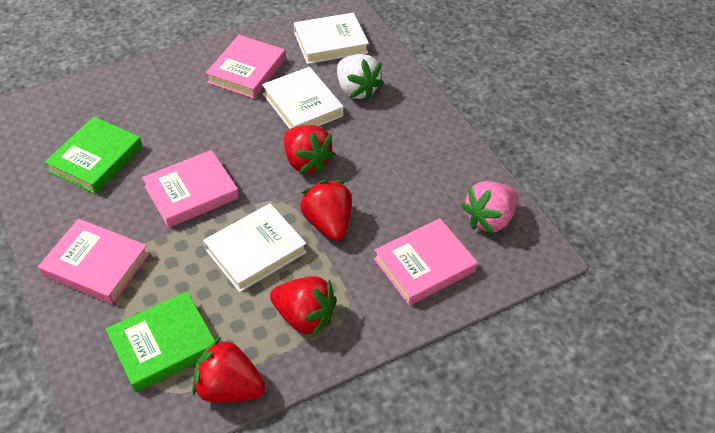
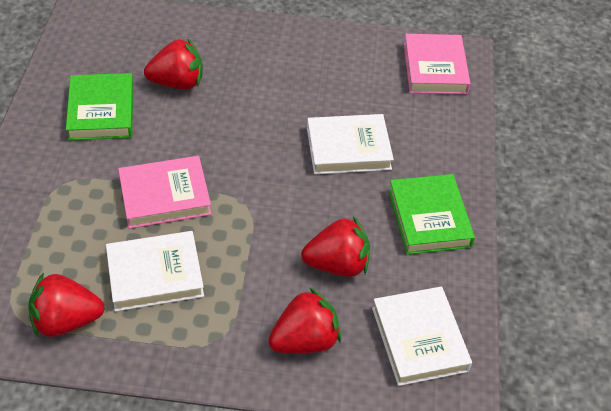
pink book: 4 -> 2
pink strawberry: 1 -> 0
white strawberry: 1 -> 0

